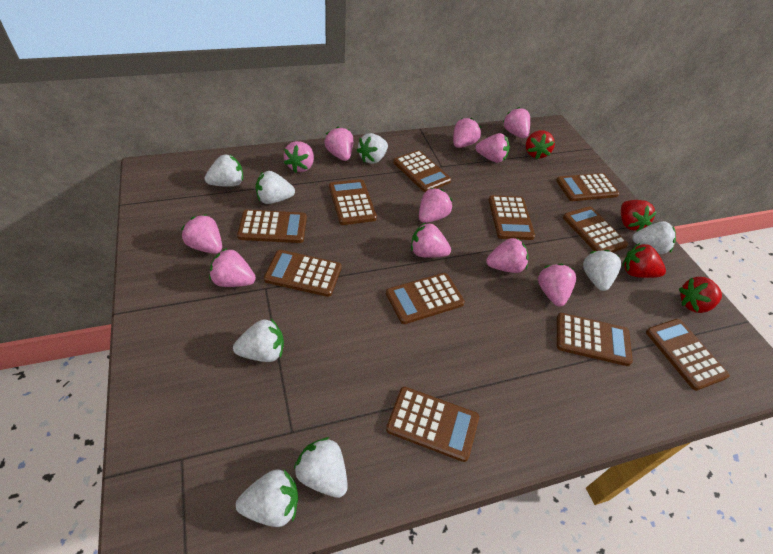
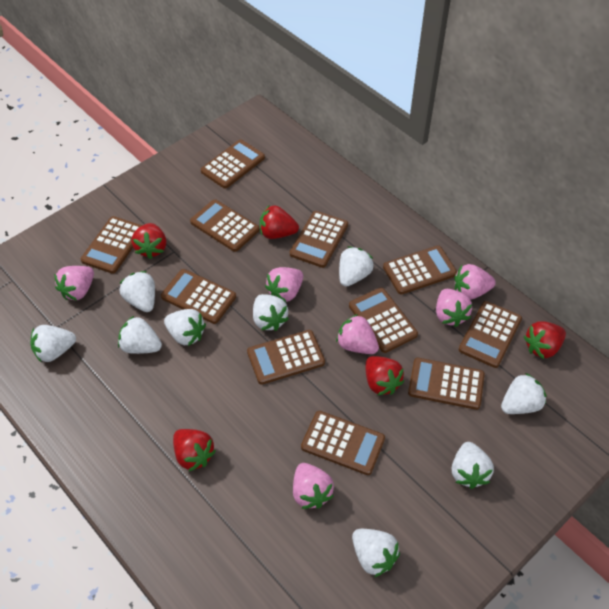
pink strawberry: 11 -> 6
red strawberry: 4 -> 5
white strawberry: 8 -> 9

